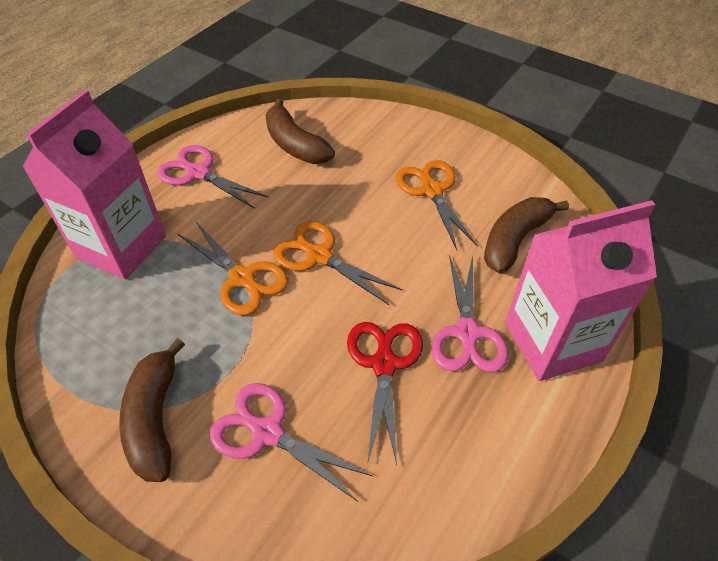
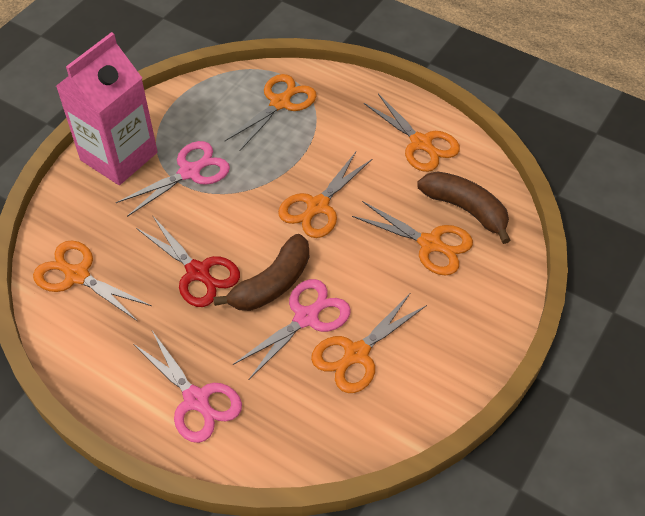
brown banana: 3 -> 2
orange scissors: 3 -> 6
pink carton: 2 -> 1

